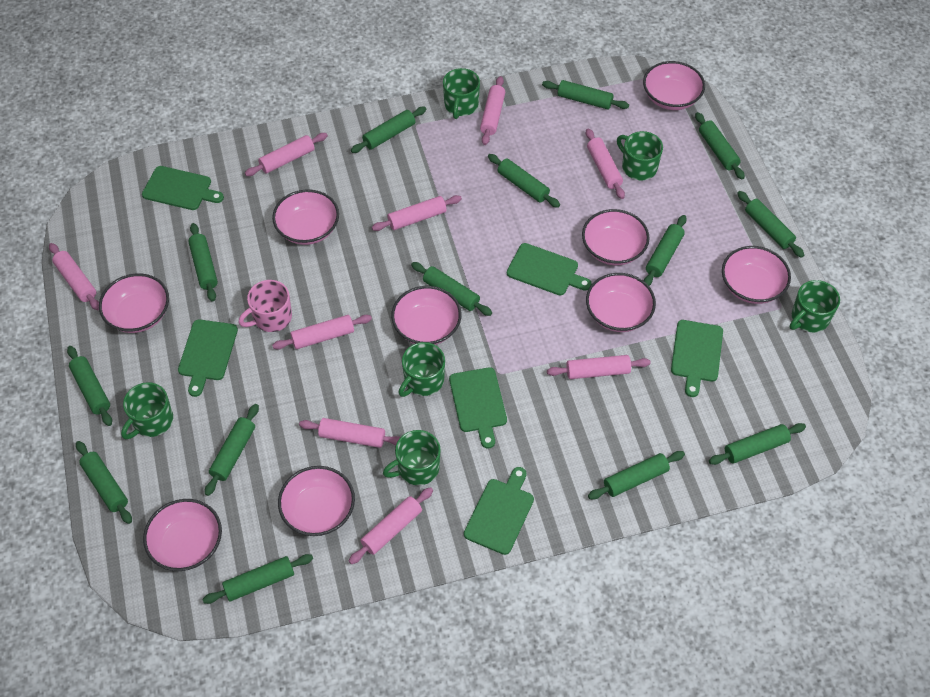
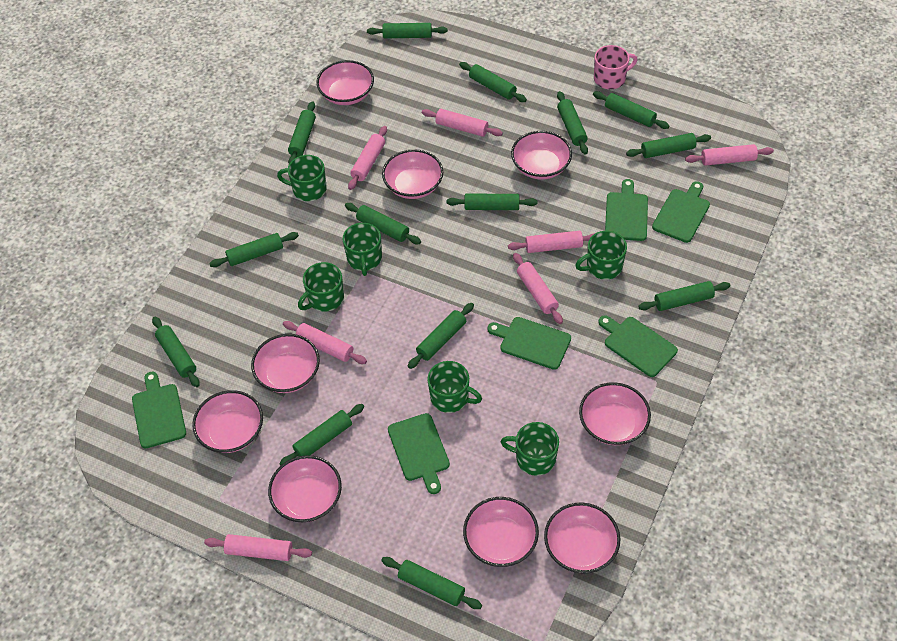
pink rolling pin: 9 -> 7

